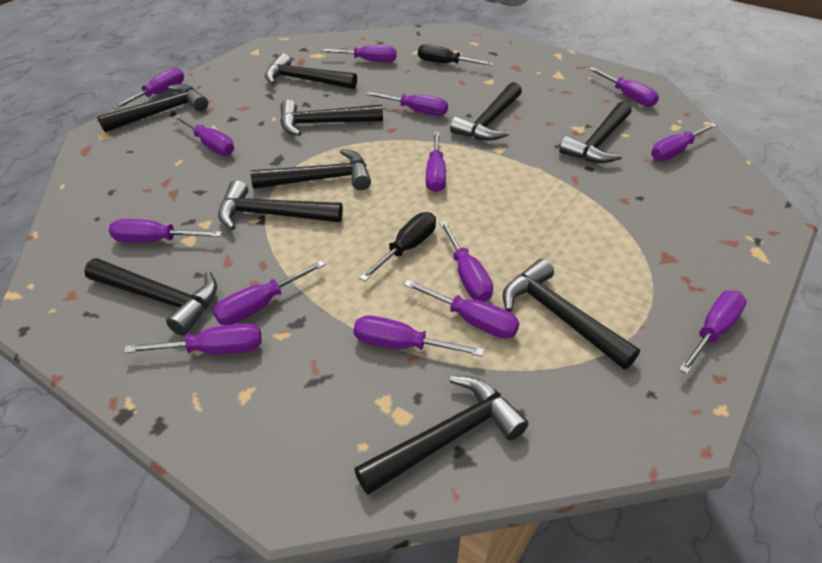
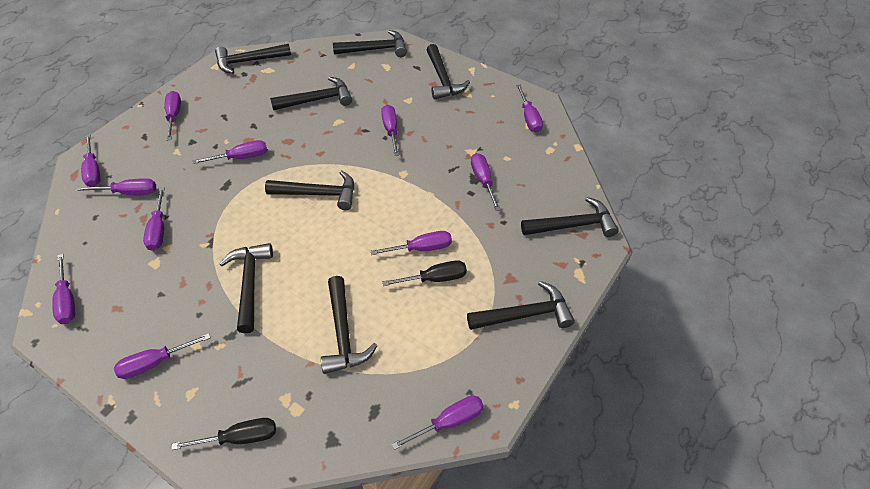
black hammer: 10 -> 9
purple screwdriver: 14 -> 12

